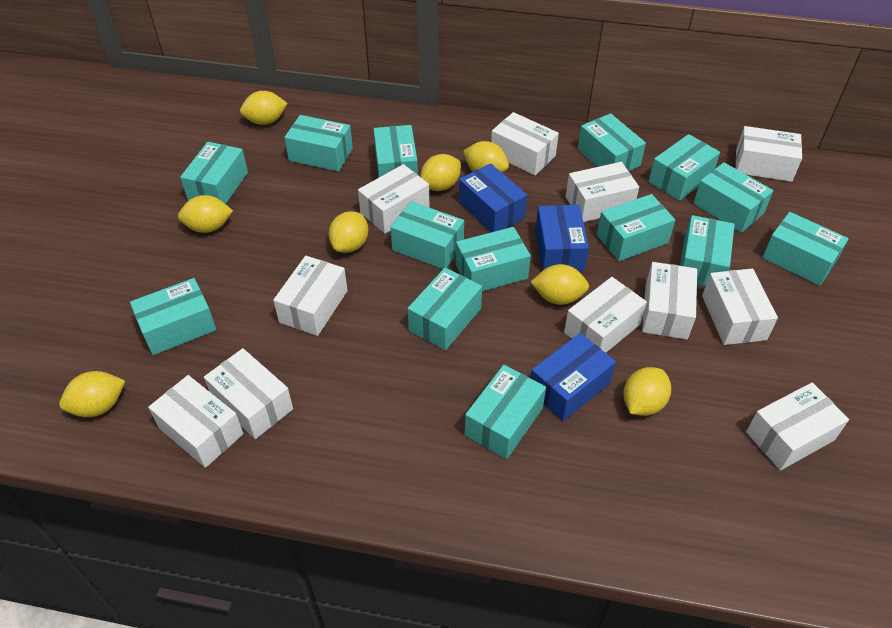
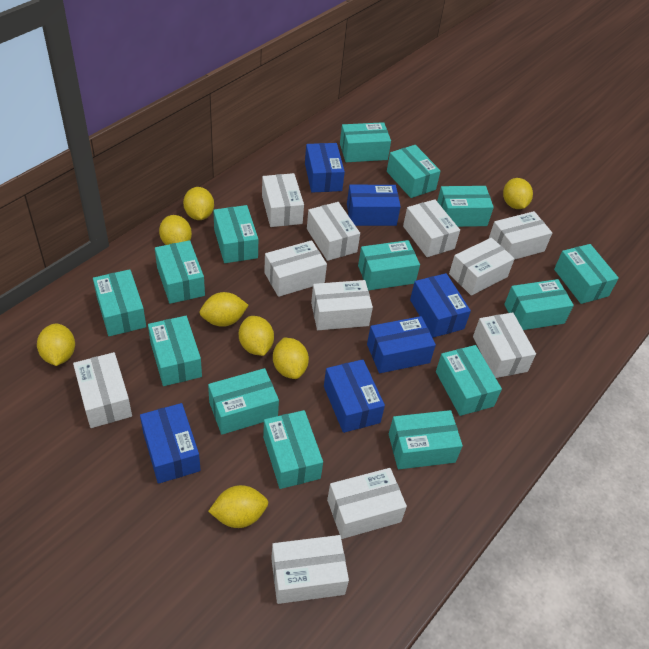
blue box: 3 -> 6

